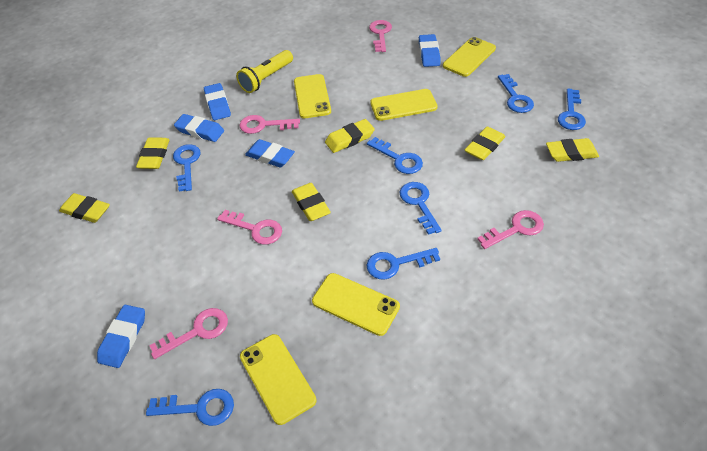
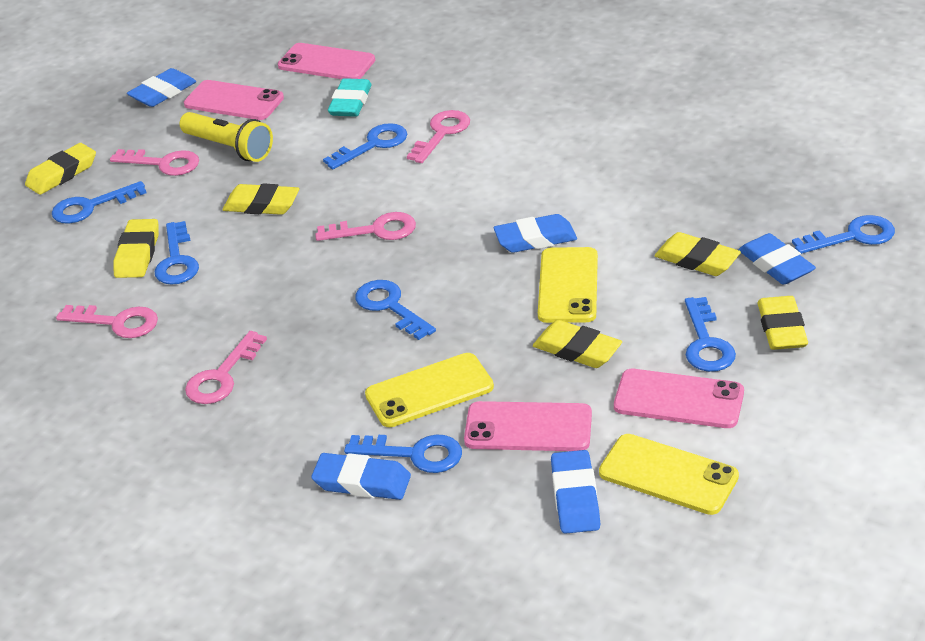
pink phone: 0 -> 4
turquoise eraser: 0 -> 1
yellow phone: 5 -> 3

